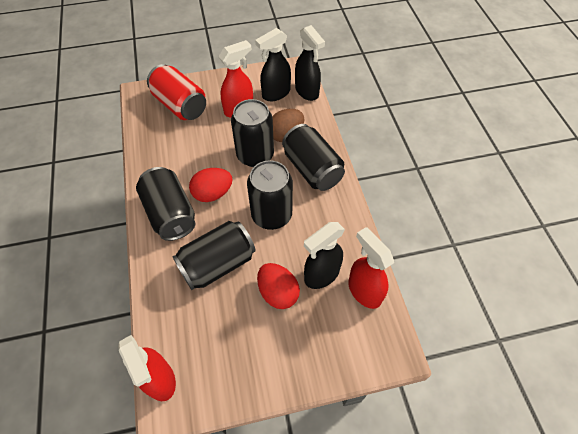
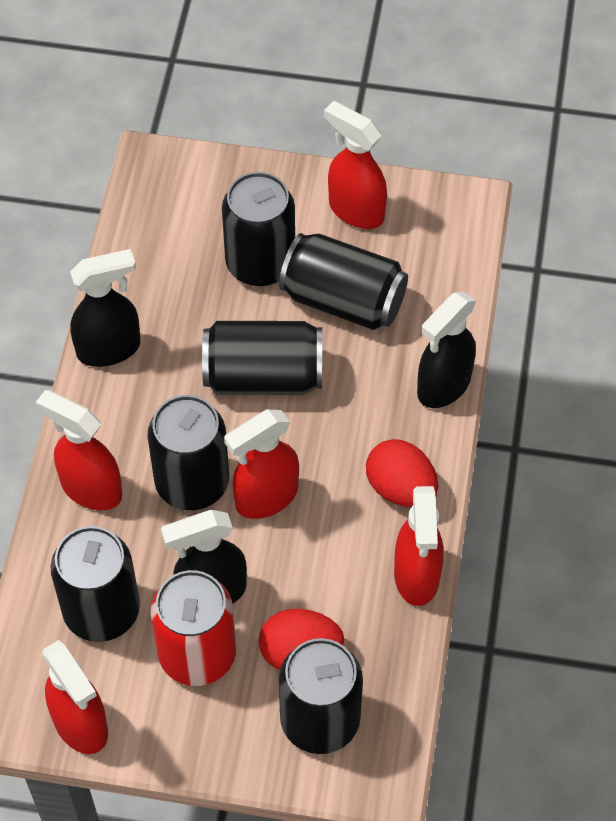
black can: 5 -> 6
brown egg: 1 -> 0
red spray bottle: 3 -> 5

